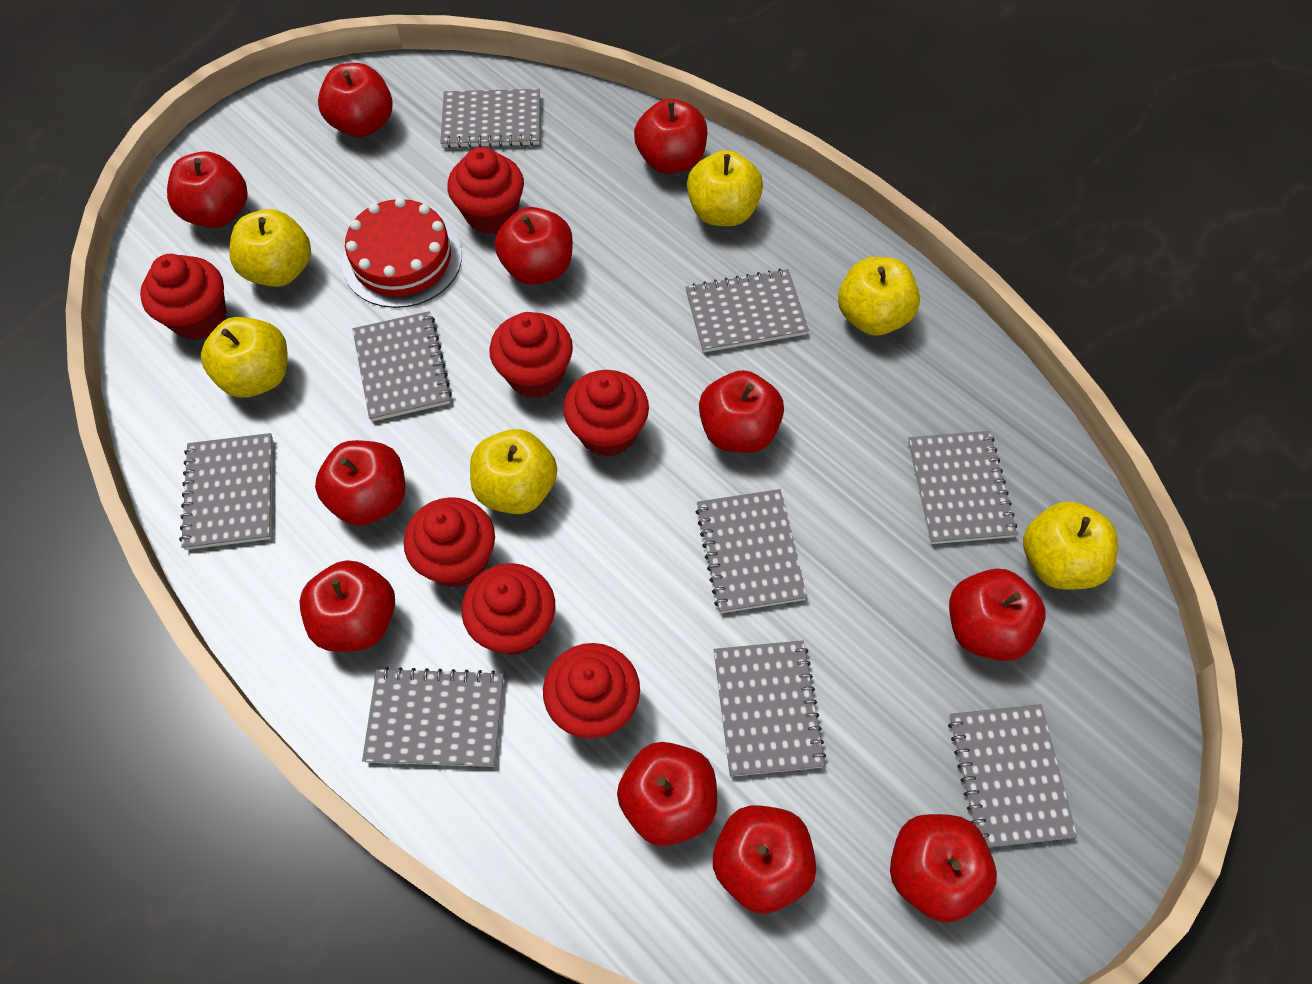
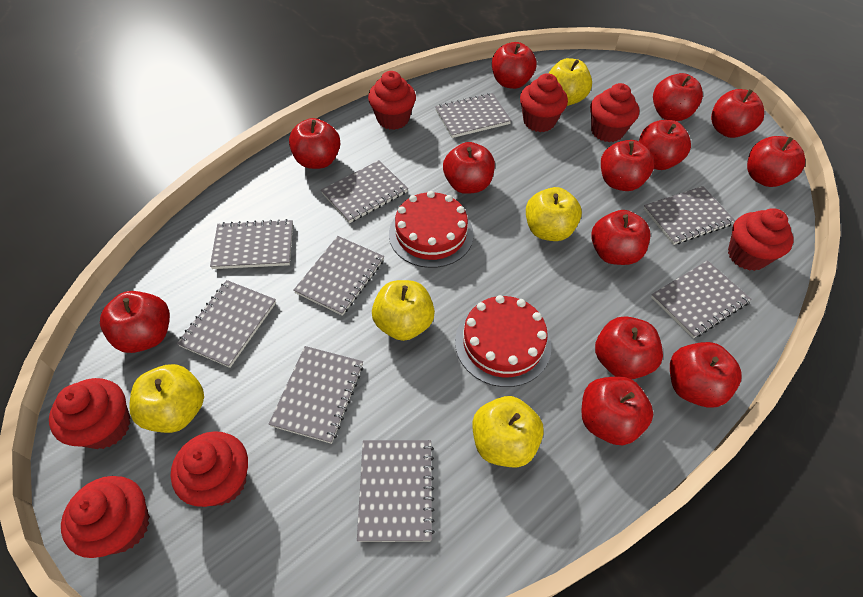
red apple: 11 -> 13
red cake: 1 -> 2
yellow apple: 6 -> 5

